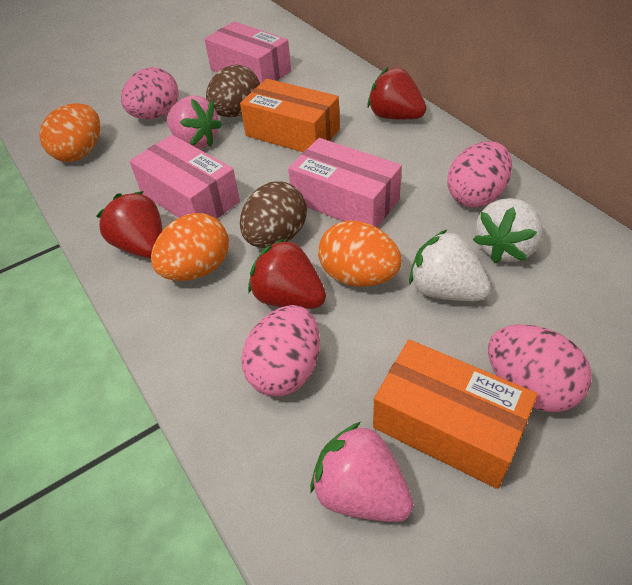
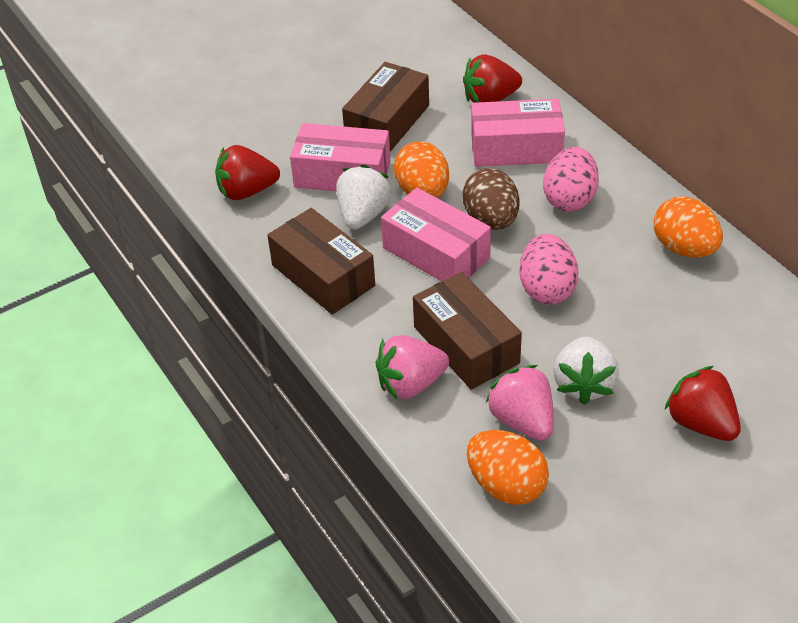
brown box: 0 -> 3
brown egg: 2 -> 1
orange box: 2 -> 0
pink egg: 4 -> 2

